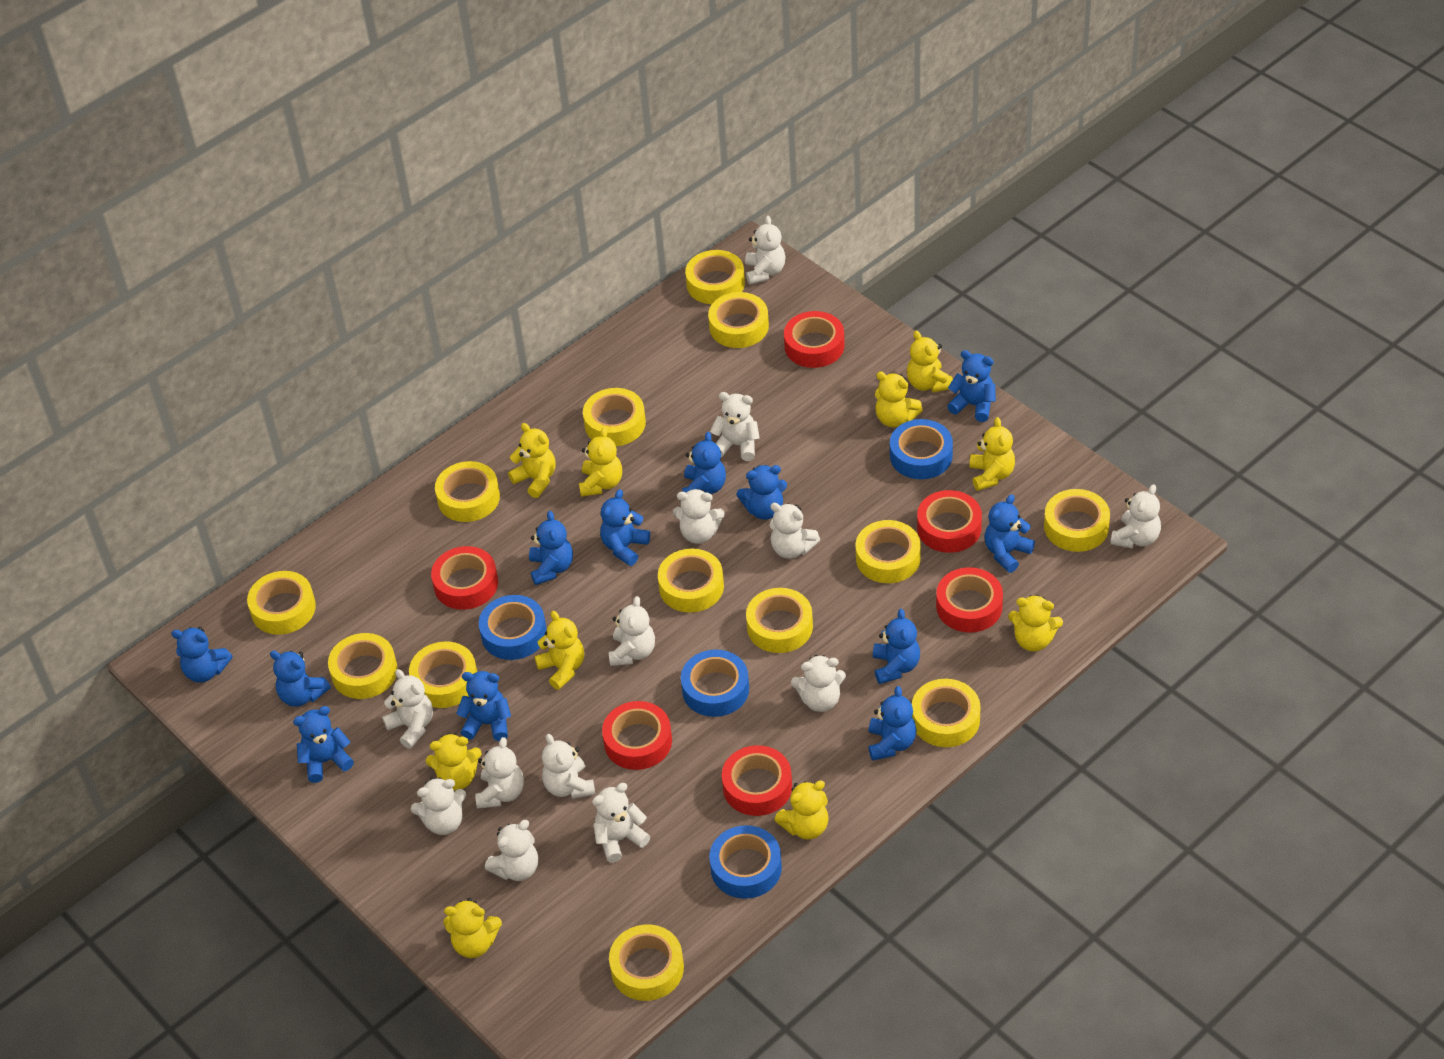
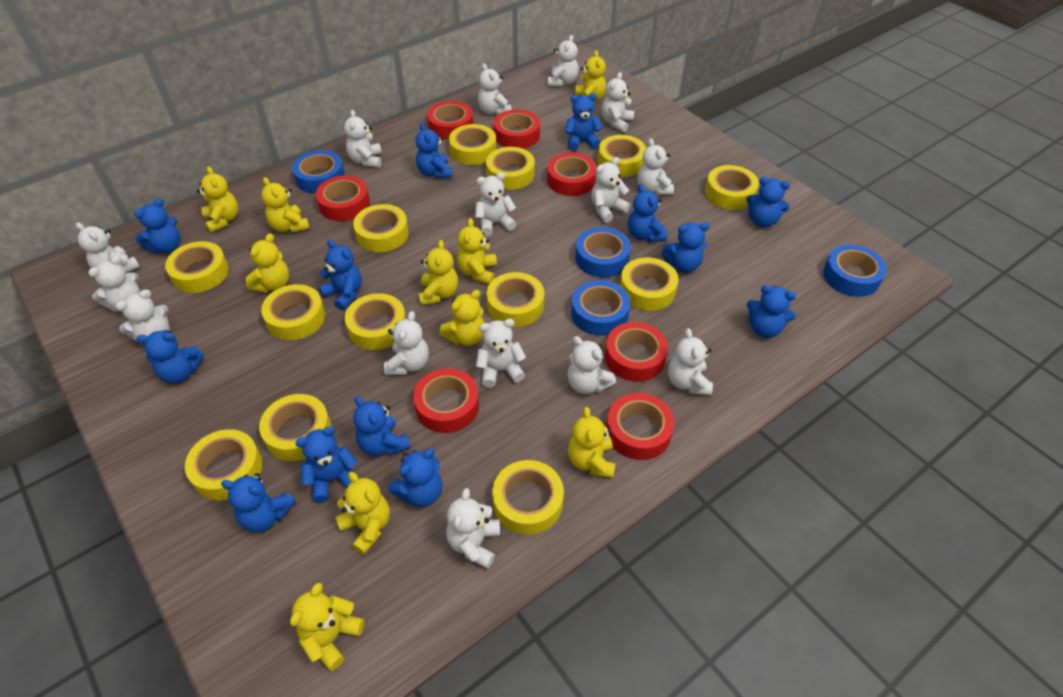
blue teddy bear: 12 -> 13
red tape: 6 -> 7
white teddy bear: 13 -> 15

